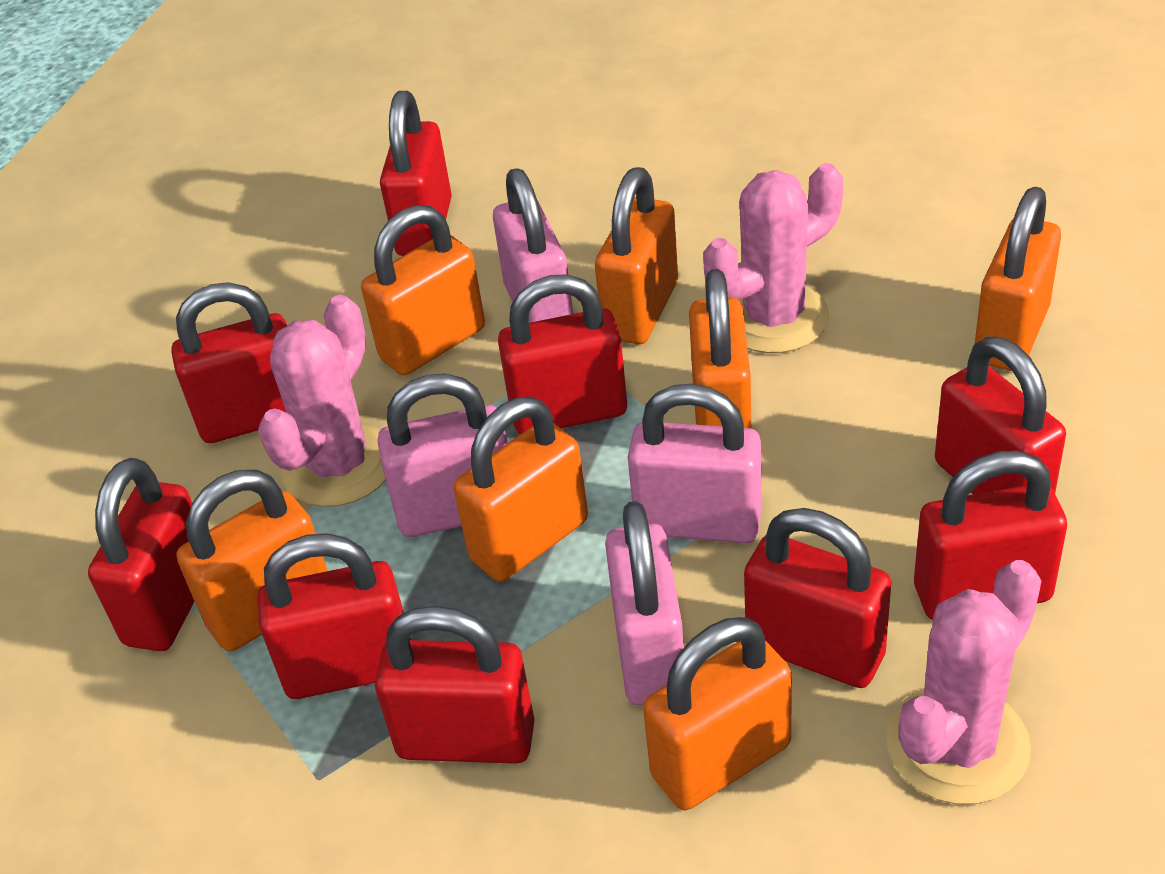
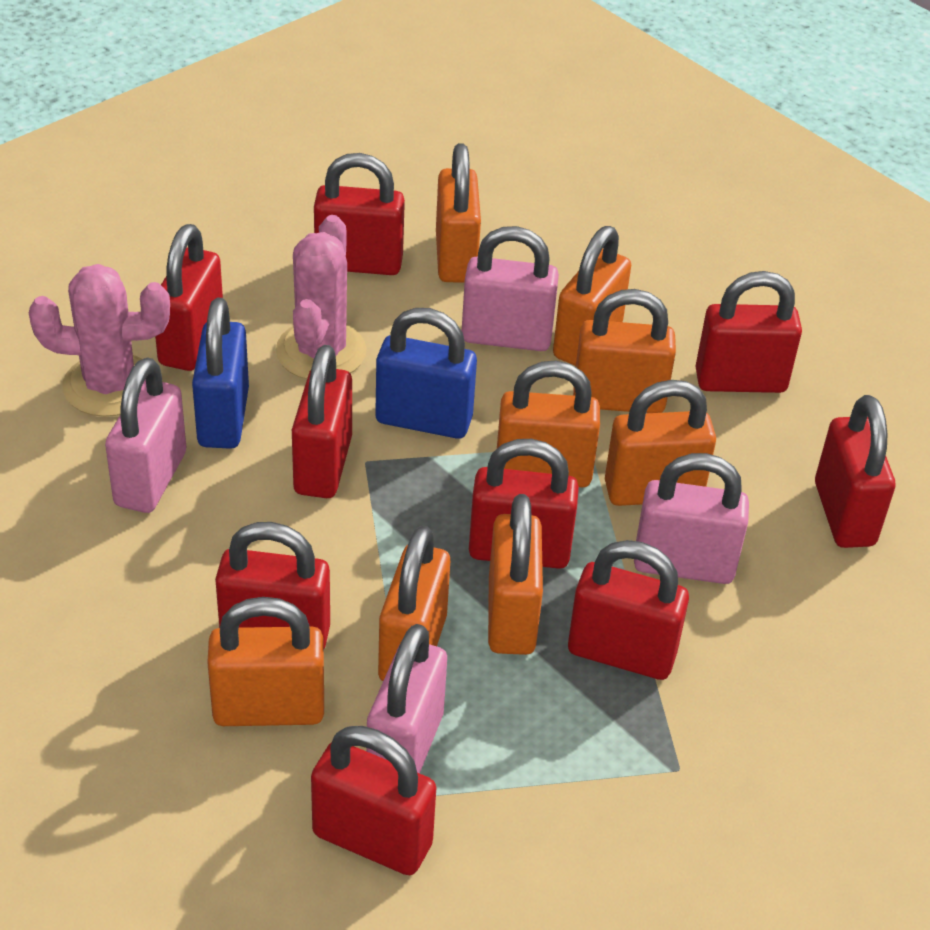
blue padlock: 0 -> 2
orange padlock: 7 -> 8
pink cactus: 3 -> 2

